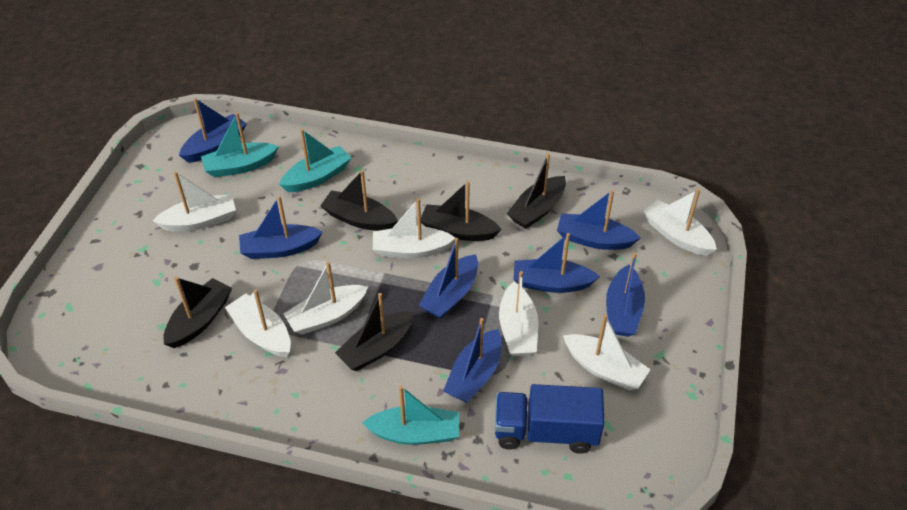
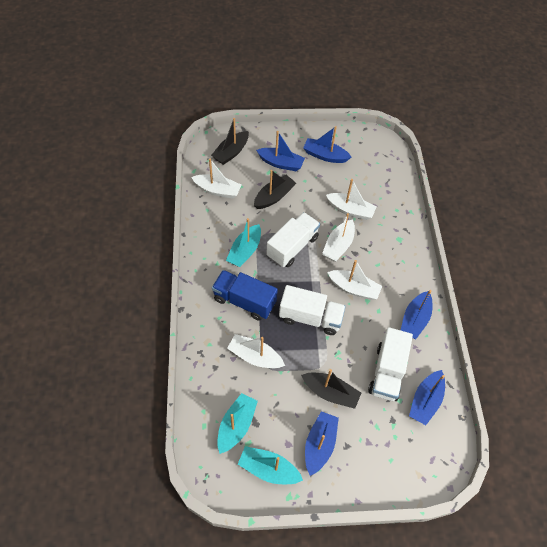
black boat: 5 -> 3
blue boat: 7 -> 5
white boat: 7 -> 5
white truck: 0 -> 3

